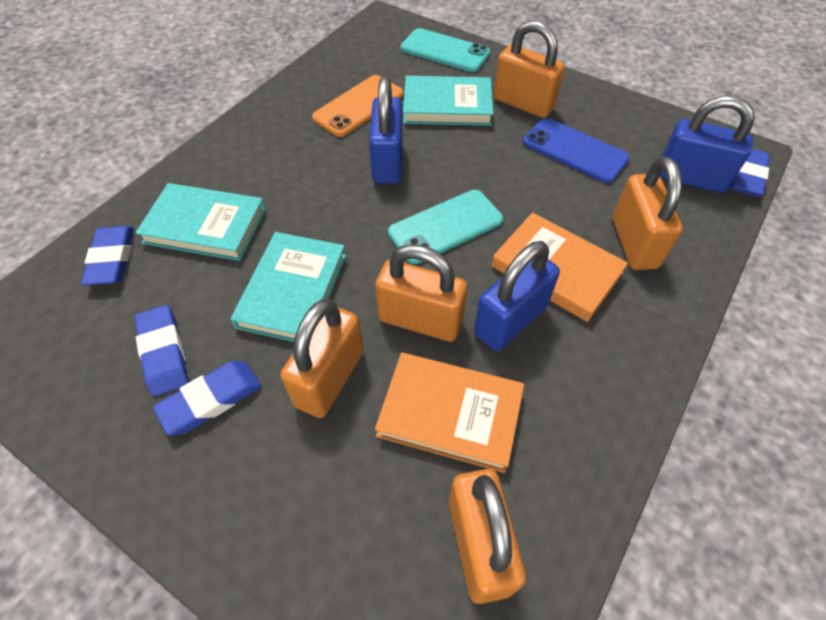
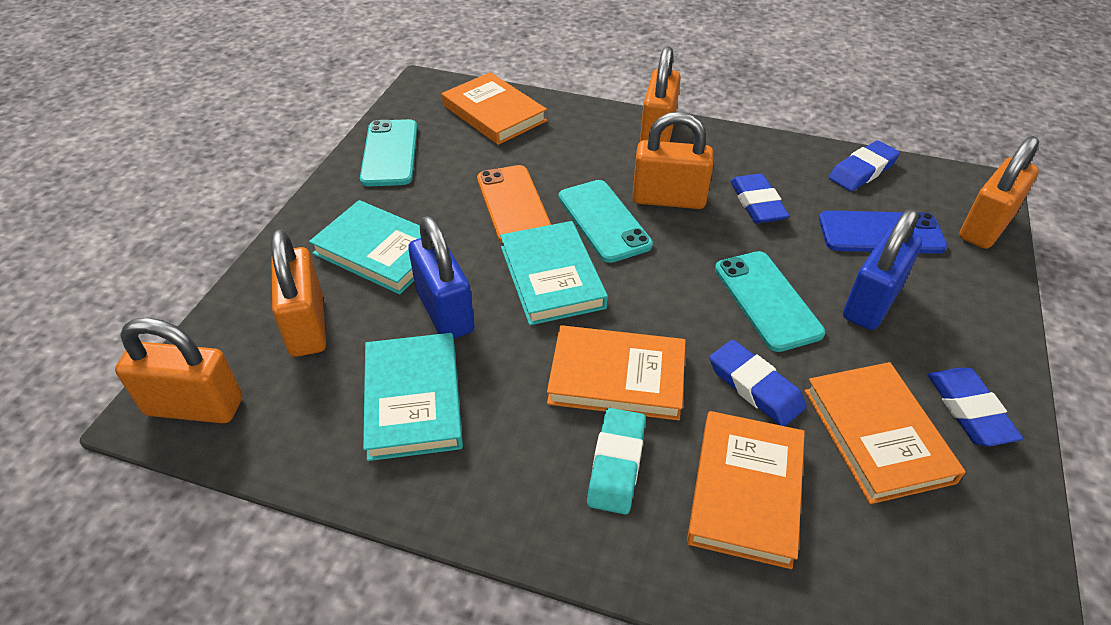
blue padlock: 3 -> 2
orange book: 2 -> 4
turquoise eraser: 0 -> 1
turquoise phone: 2 -> 3

